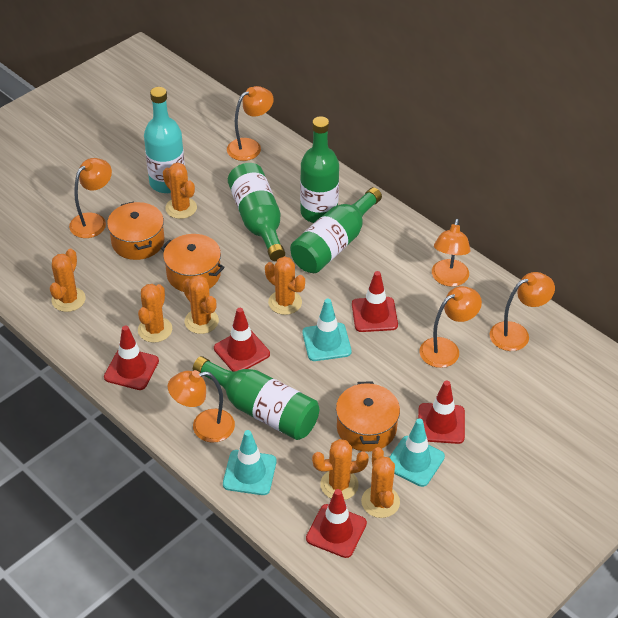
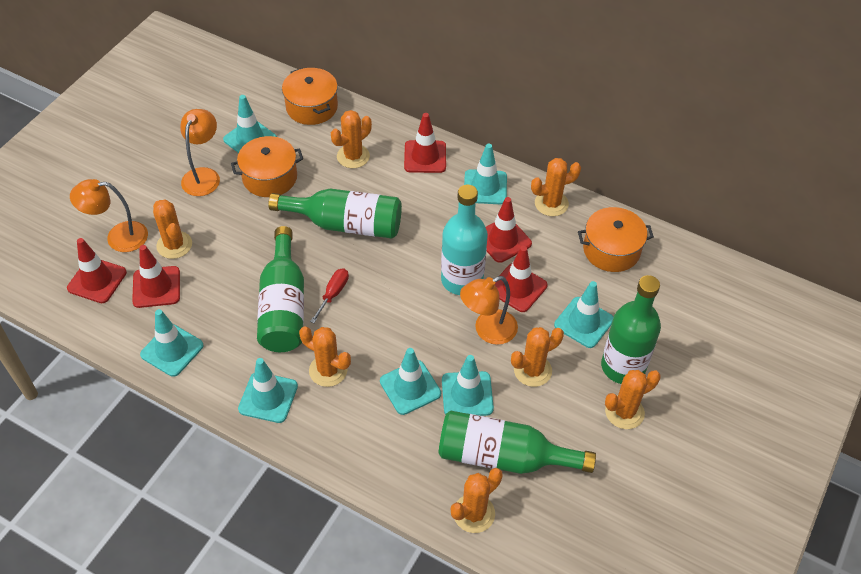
orange lamp: 6 -> 3
red screwdriver: 0 -> 1
turquoise traffic cone: 3 -> 7

